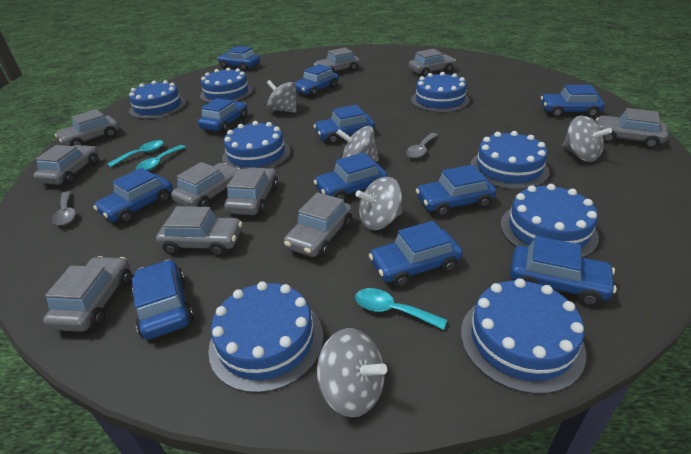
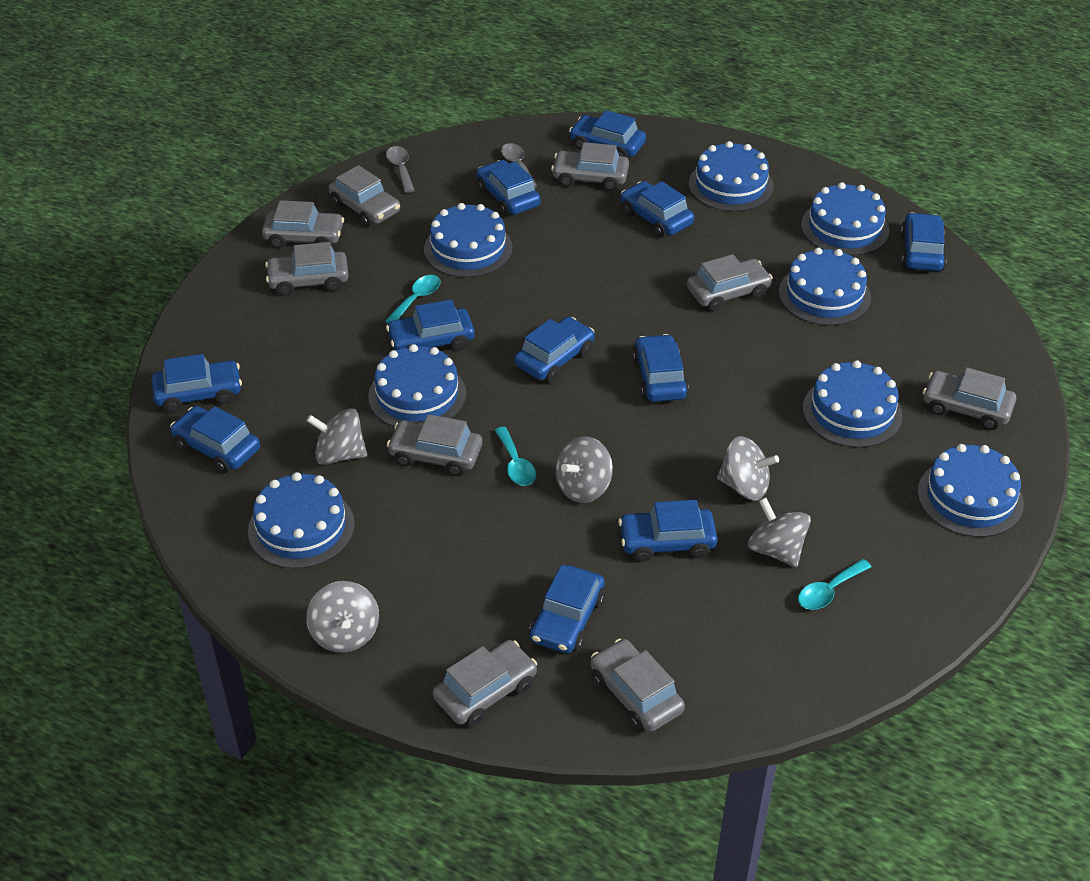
grey car: 10 -> 9

